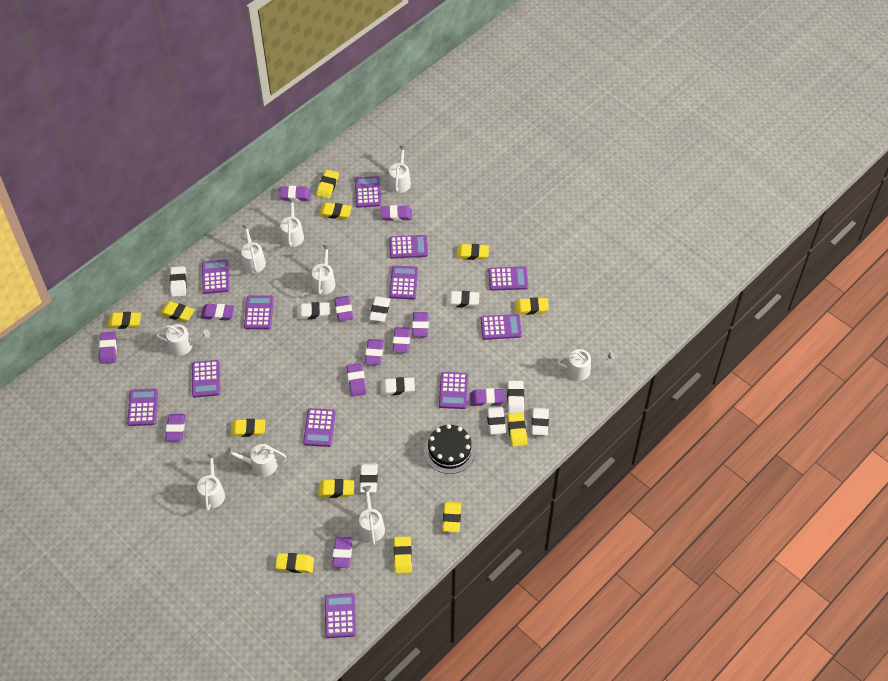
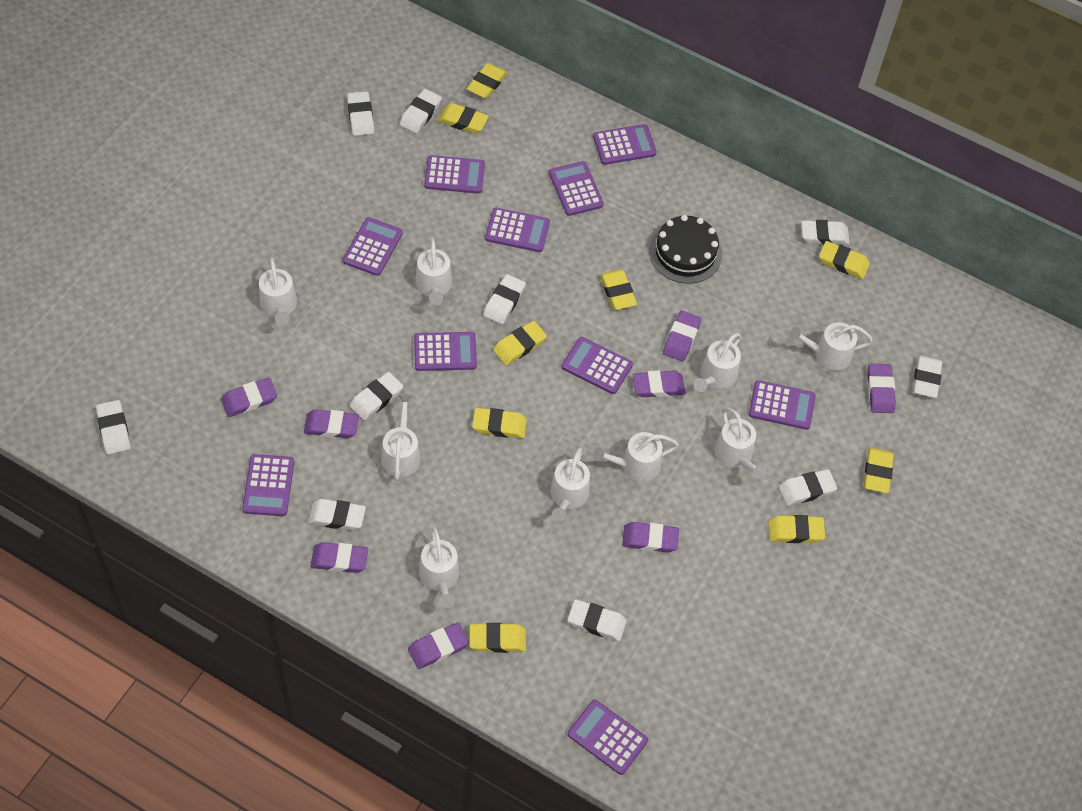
purple calculator: 12 -> 10
purple eraser: 12 -> 8
white eraser: 9 -> 10
yellow eraser: 12 -> 9

